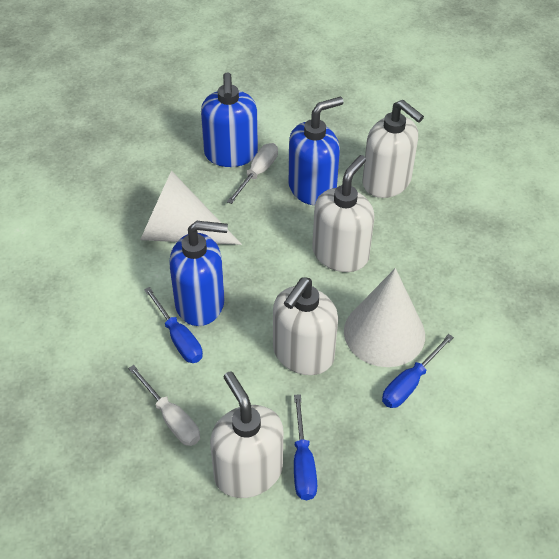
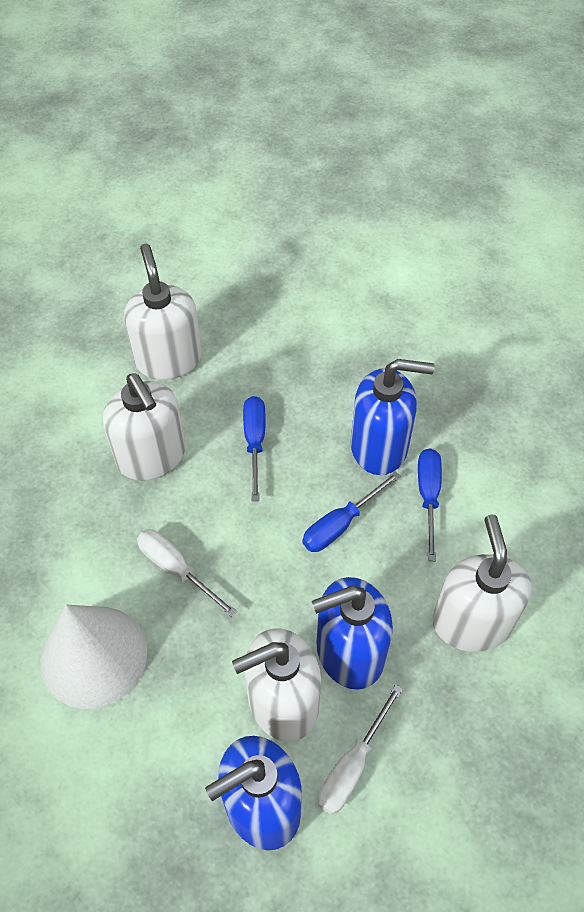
white cone: 2 -> 1

